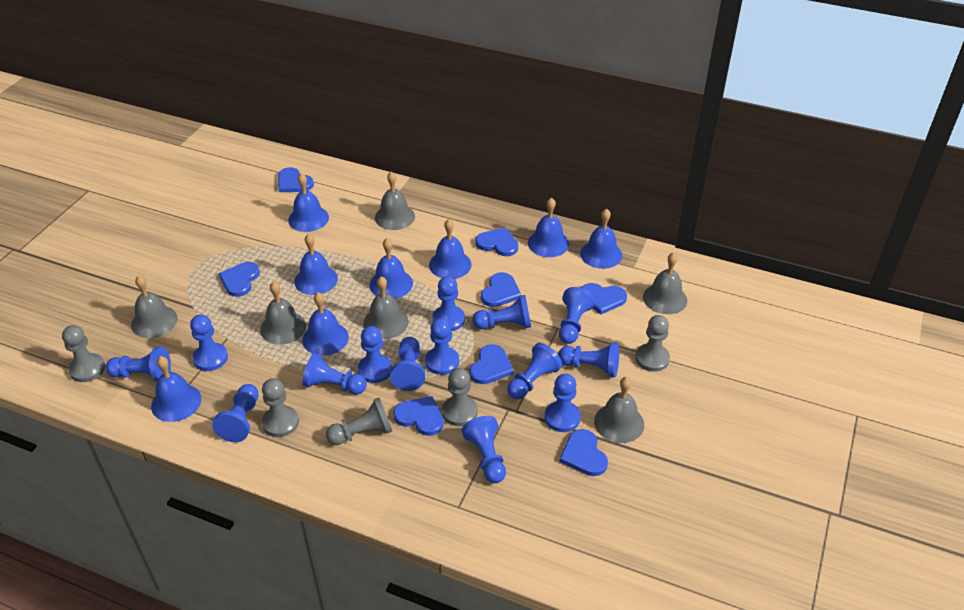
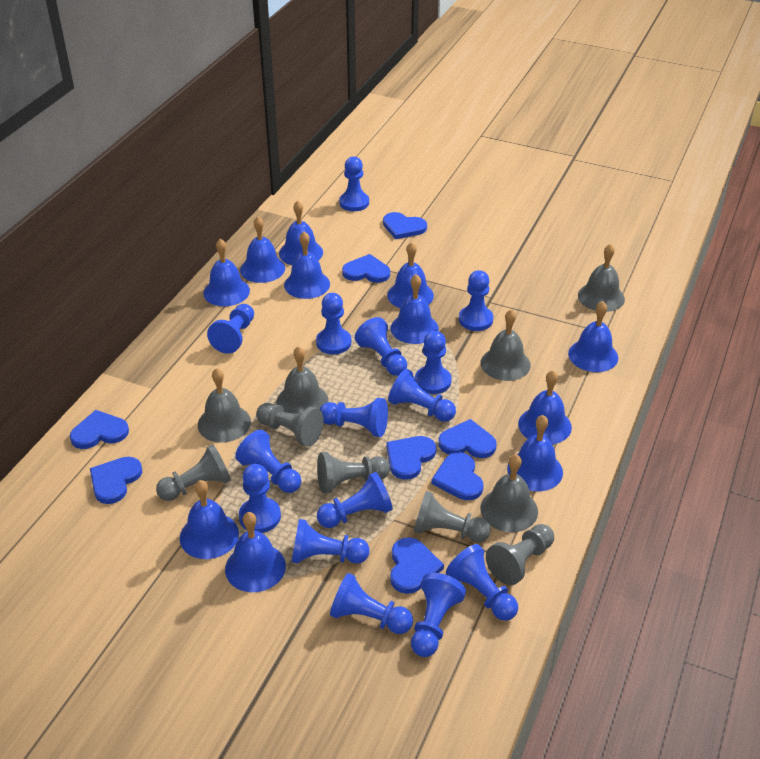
blue bell: 8 -> 11
blue pawn: 14 -> 15
grey bell: 6 -> 5

